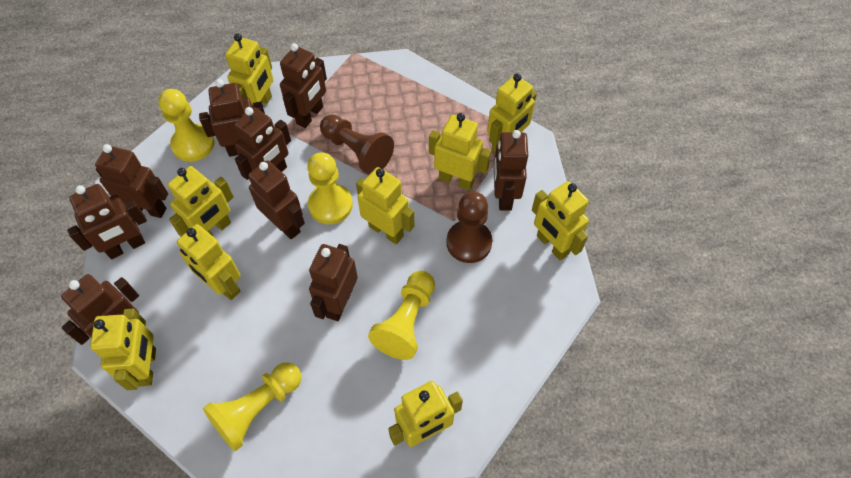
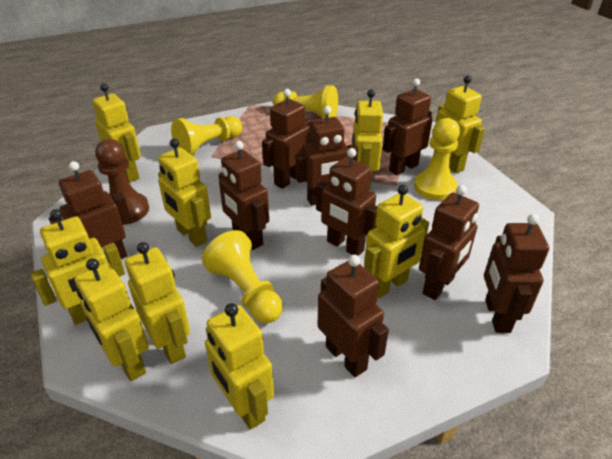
brown pawn: 2 -> 1

